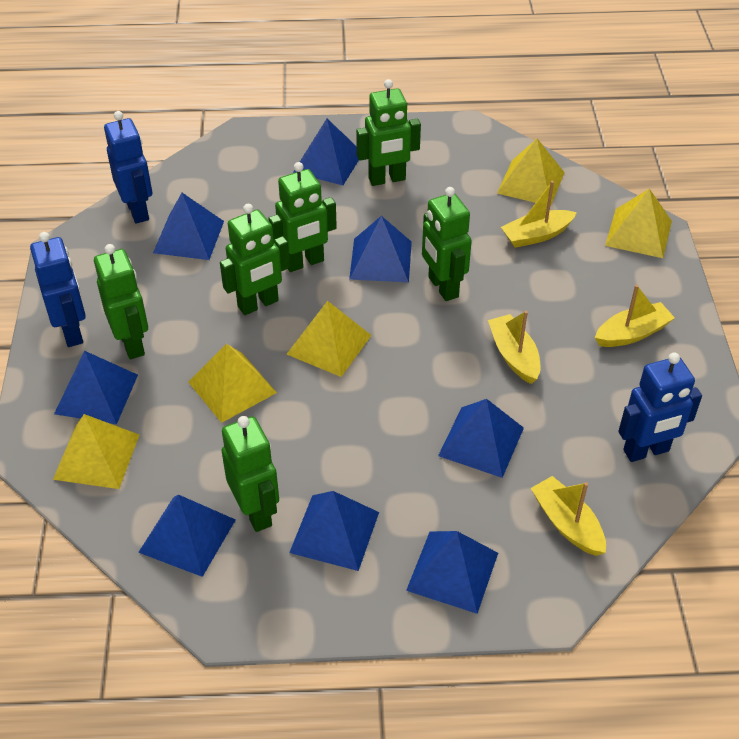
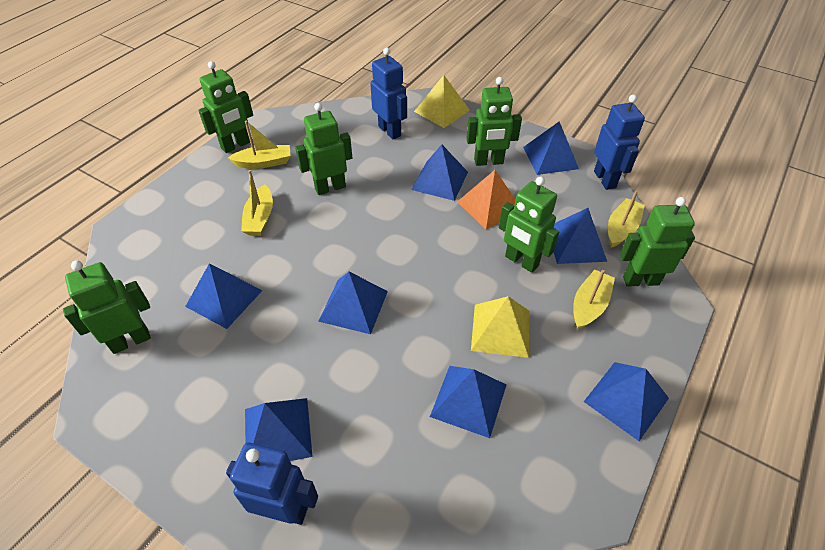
orange pyramid: 0 -> 1
yellow pyramid: 5 -> 2

